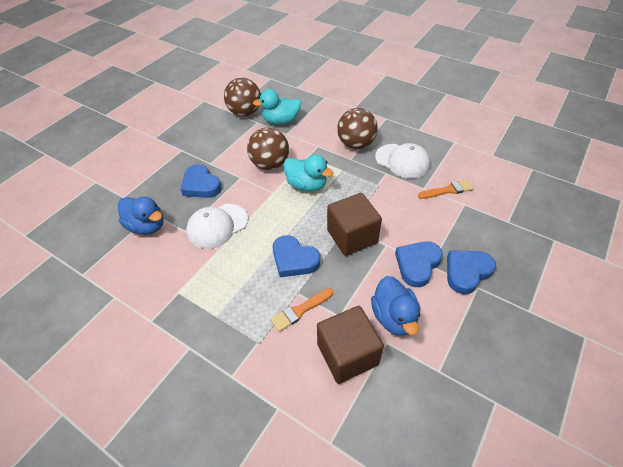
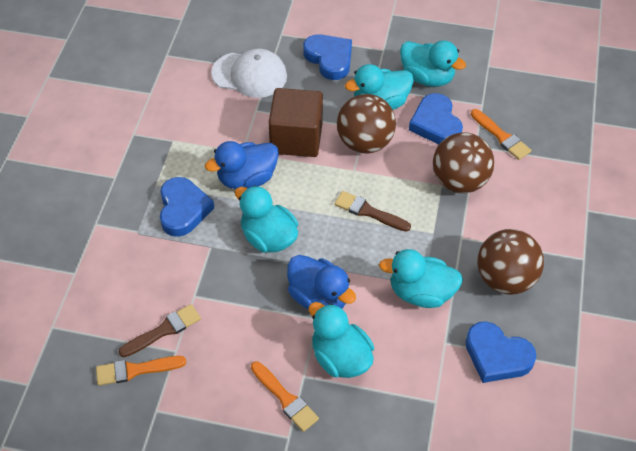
brown brush: 0 -> 2
brown cube: 2 -> 1
orange brush: 2 -> 3
turquoise duck: 2 -> 5
white cap: 2 -> 1

